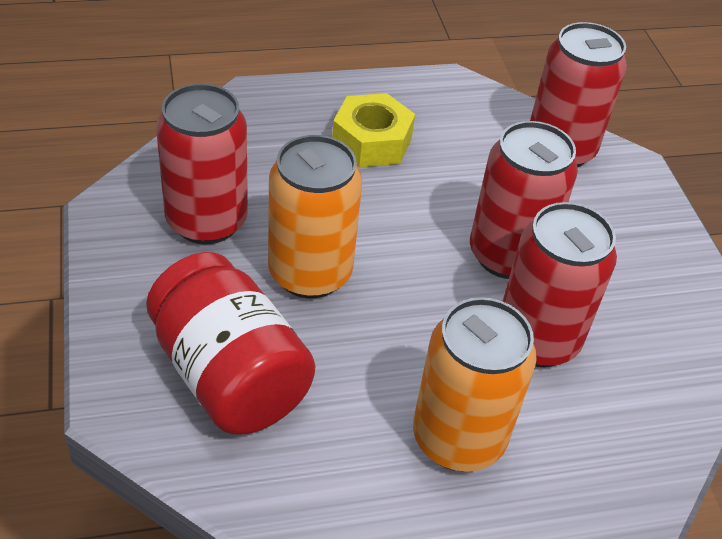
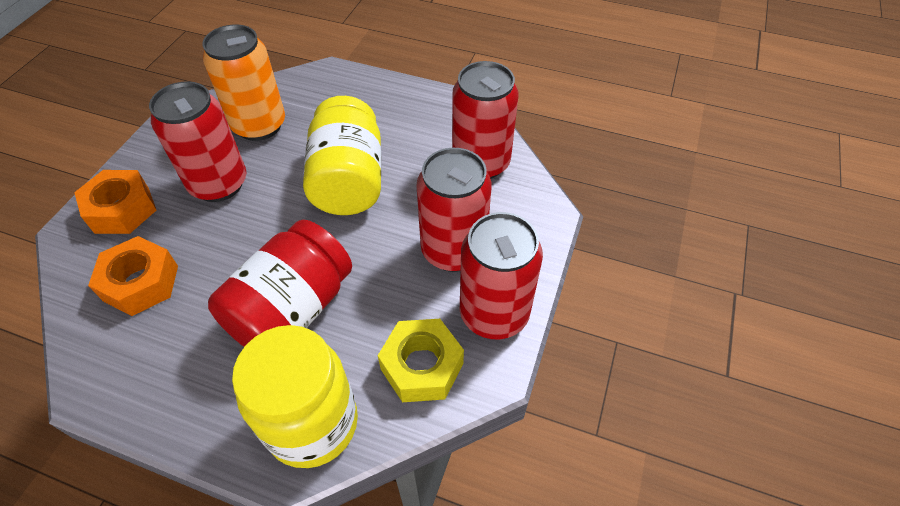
orange can: 2 -> 1
orange nut: 0 -> 2
yellow jar: 0 -> 2

